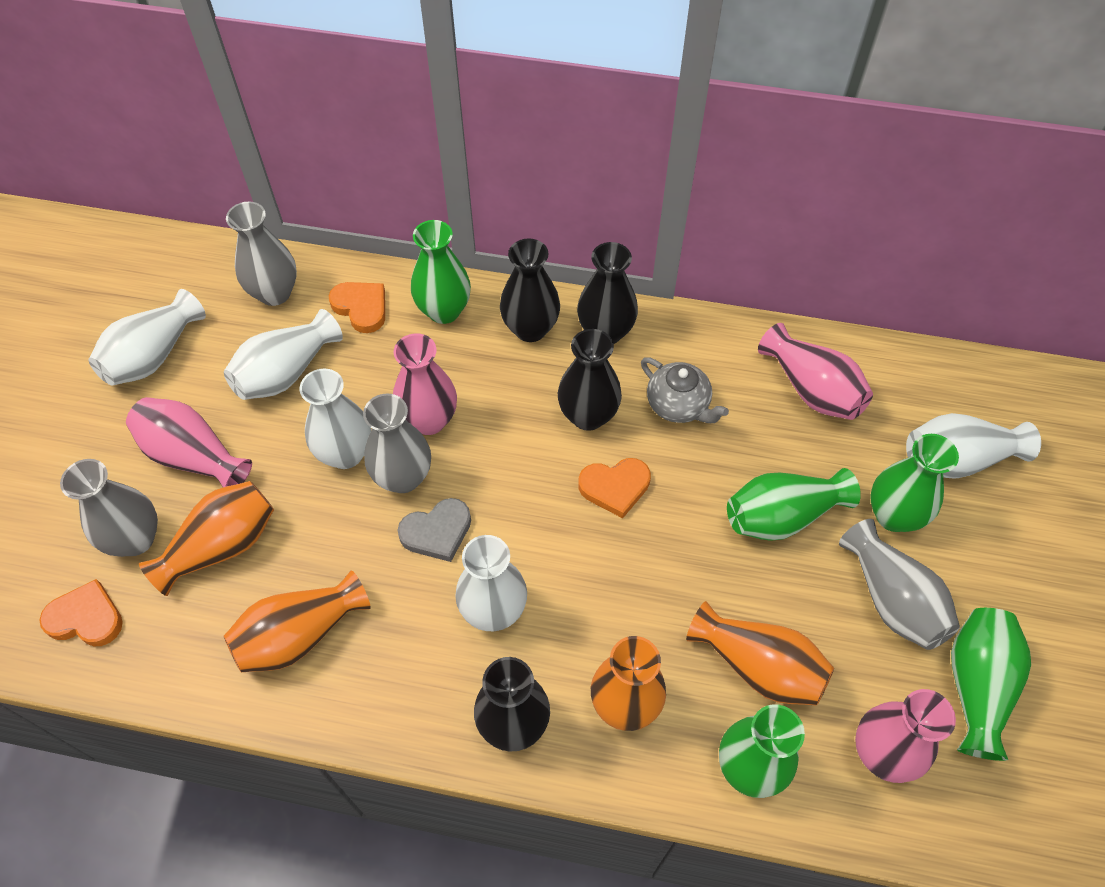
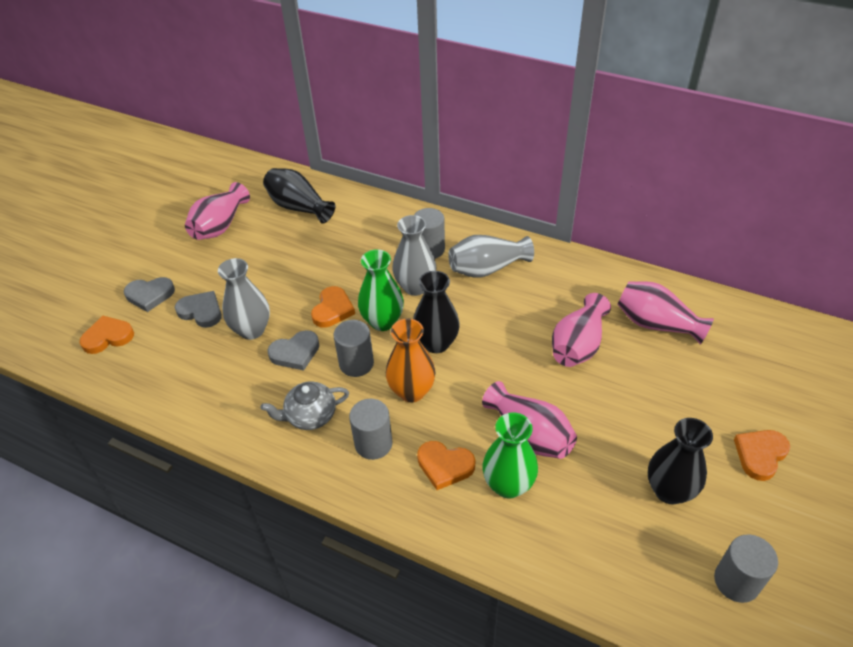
black vase: 4 -> 3
green vase: 5 -> 2
grey cylinder: 0 -> 4
grey heart: 1 -> 3
grey vase: 4 -> 3
orange heart: 3 -> 4
orange vase: 4 -> 1
white vase: 5 -> 0

